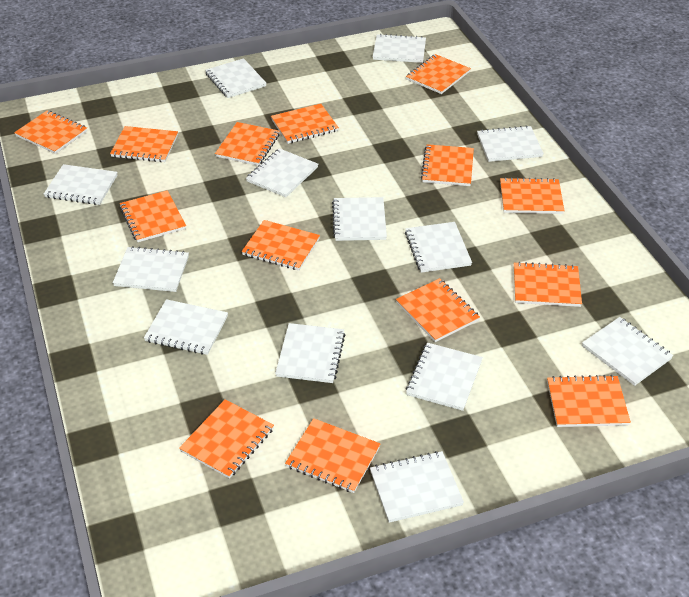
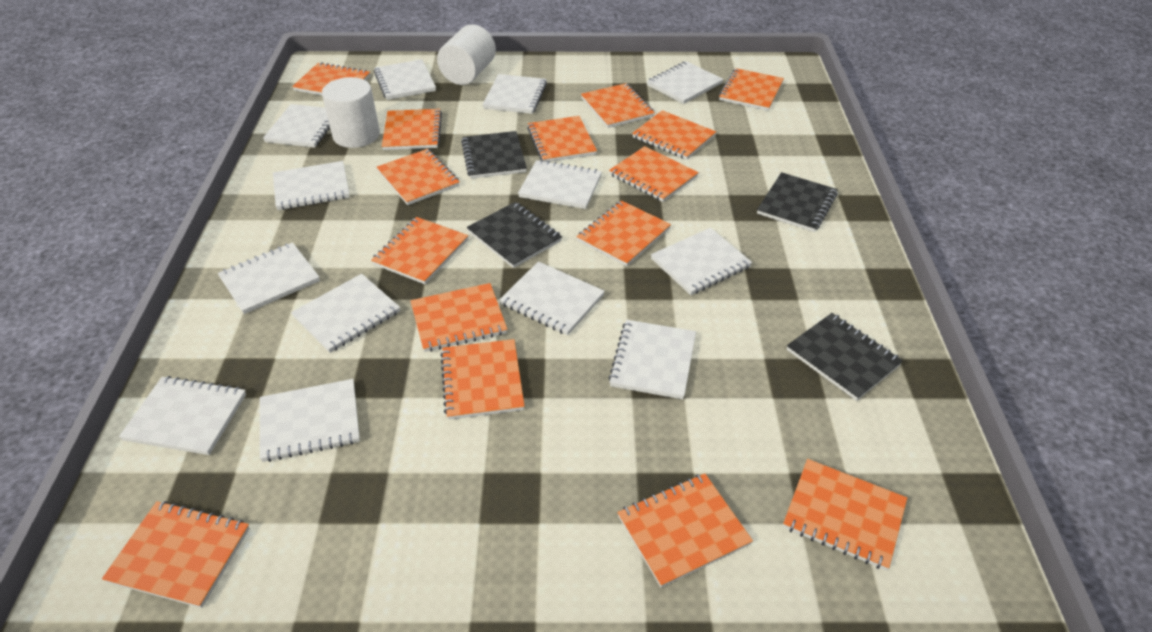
black notebook: 0 -> 4
orange notebook: 14 -> 15
white cylinder: 0 -> 2

